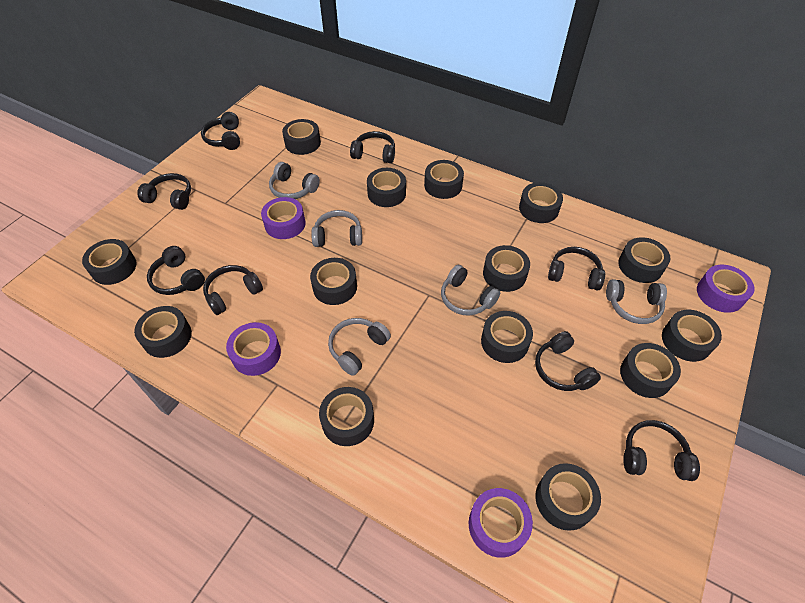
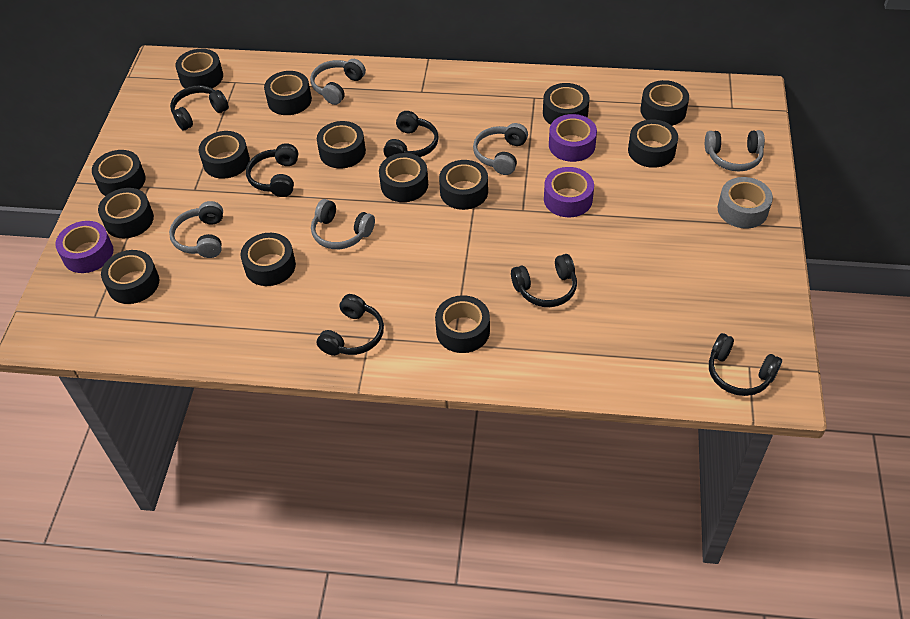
black headphones: 8 -> 6
grey tape: 0 -> 1
purple tape: 4 -> 3

